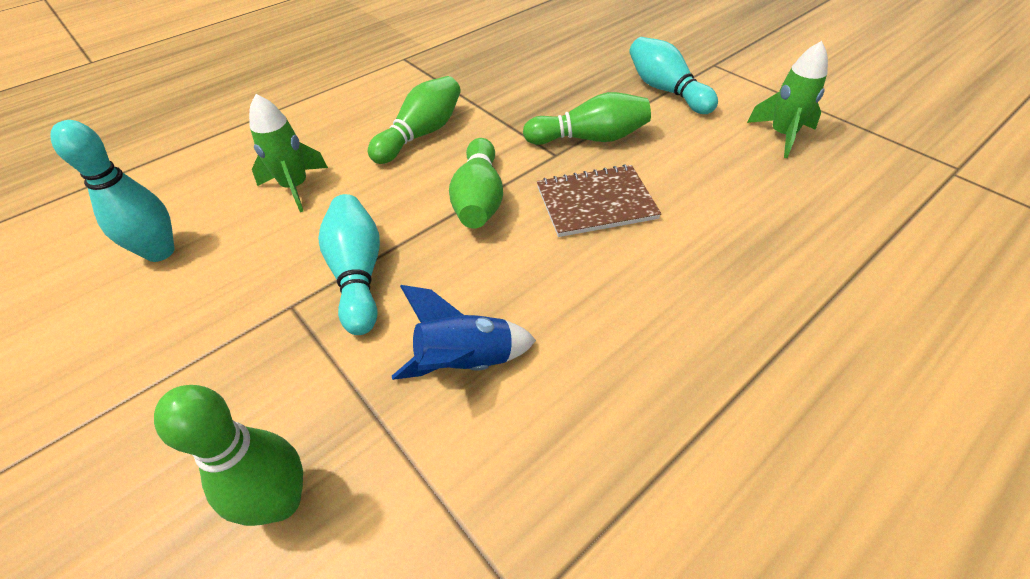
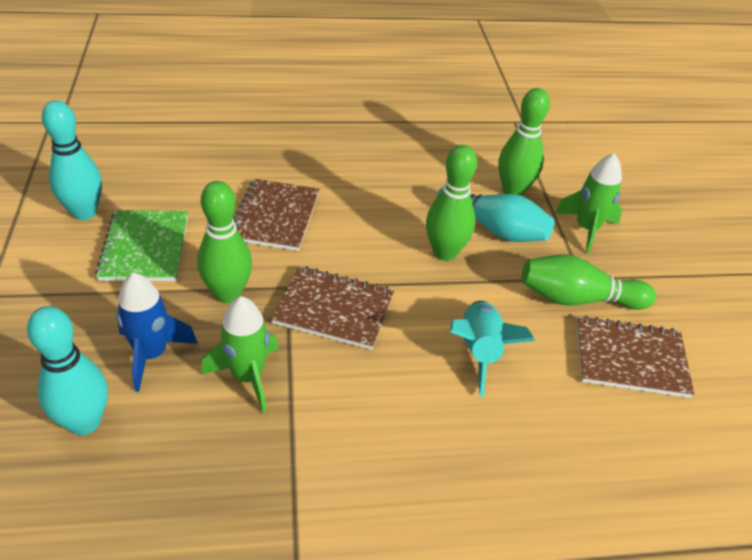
brown notebook: 1 -> 3
green notebook: 0 -> 1
turquoise rocket: 0 -> 1

